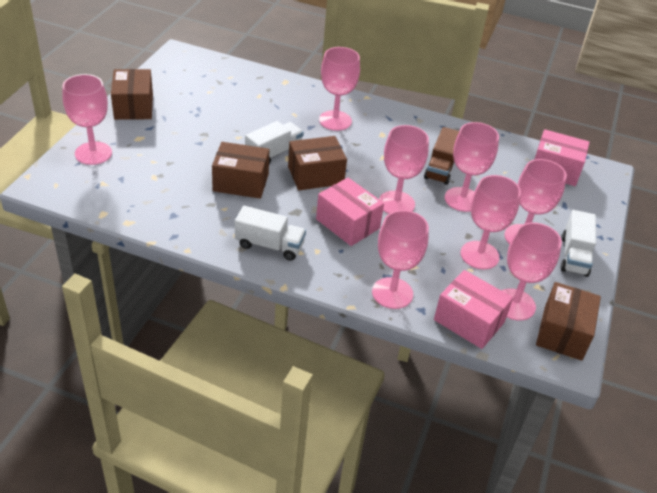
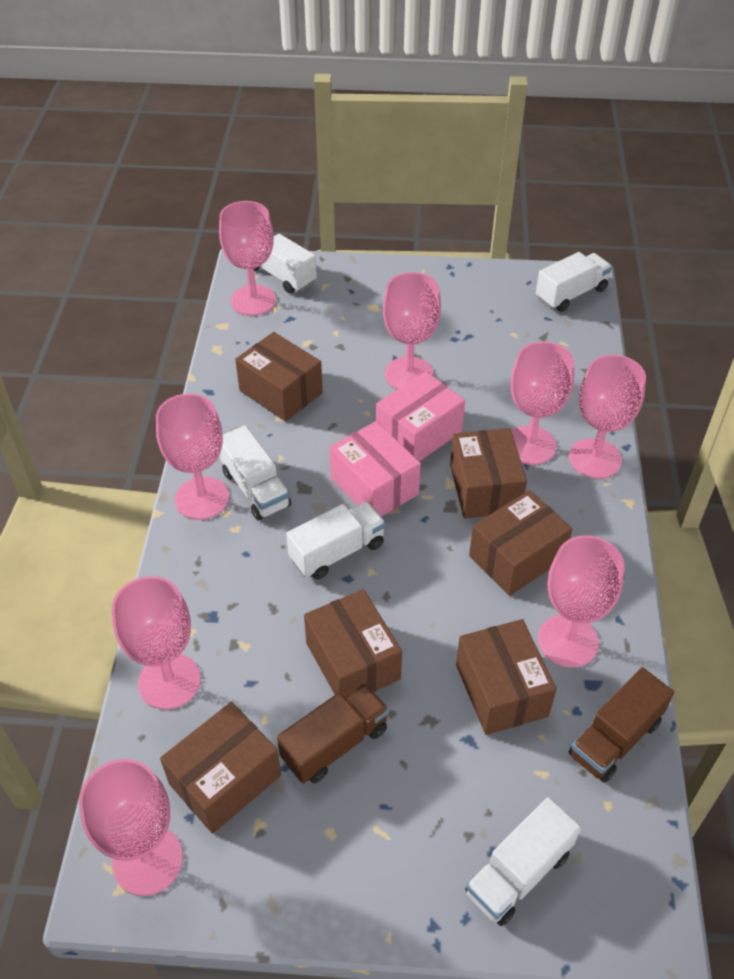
brown box: 4 -> 6
brown truck: 1 -> 2
pink box: 3 -> 2
white truck: 3 -> 5

